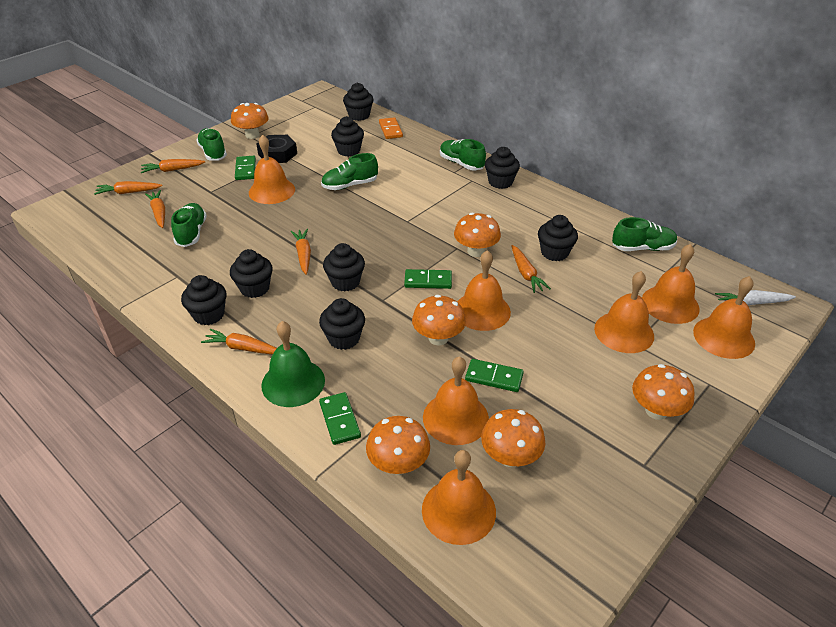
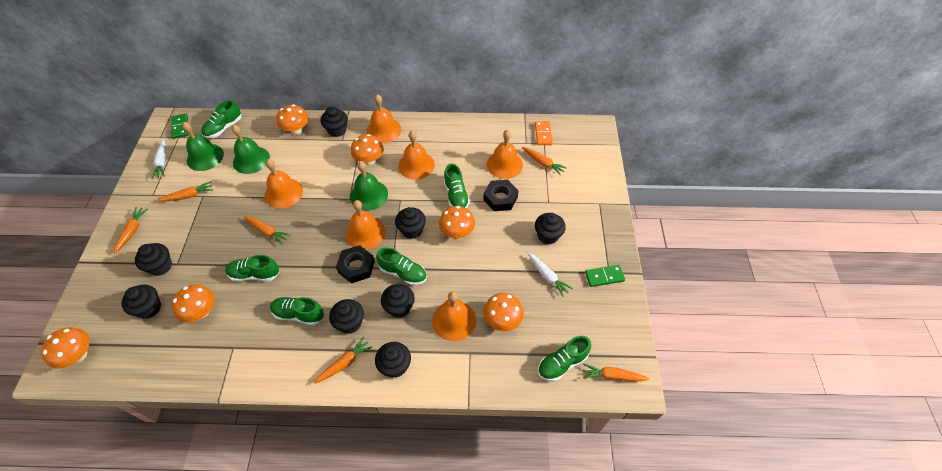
black nut: 1 -> 2
green bell: 1 -> 3
green domino: 4 -> 2
green shoe: 5 -> 6
orange bell: 7 -> 6
white carrot: 1 -> 2

